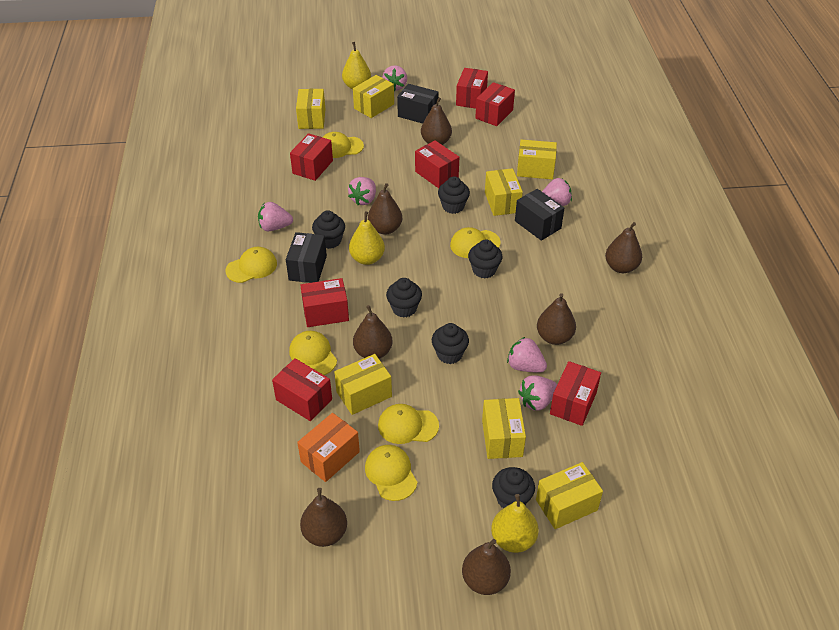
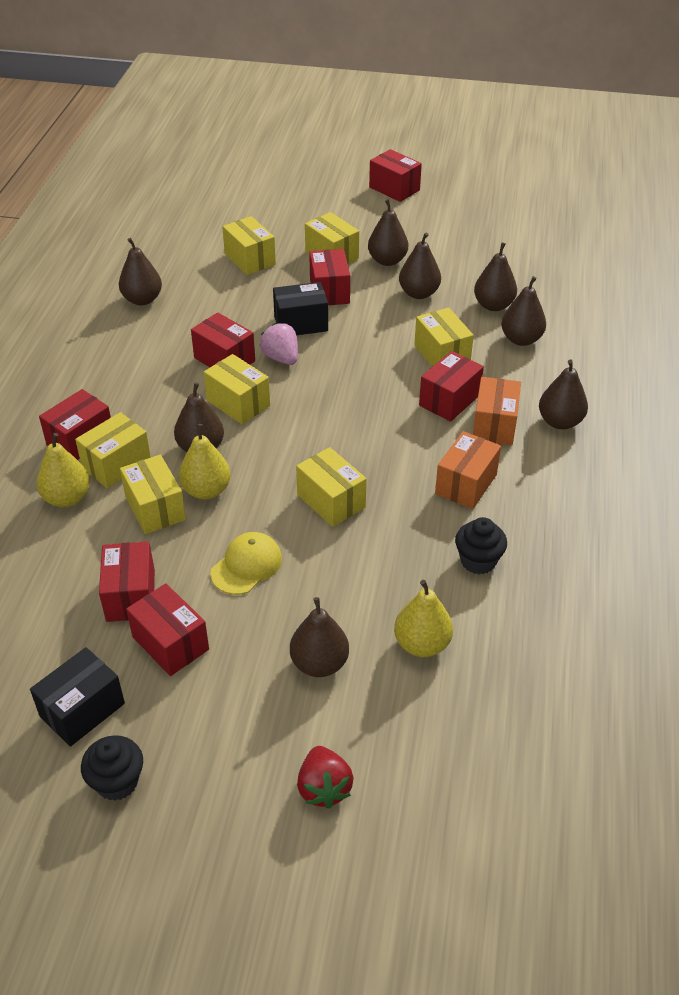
black box: 3 -> 2
black cupcake: 6 -> 2
brown pear: 7 -> 8
orange box: 1 -> 2
pink strawberry: 6 -> 1
red strawberry: 0 -> 1
yellow cap: 6 -> 1

